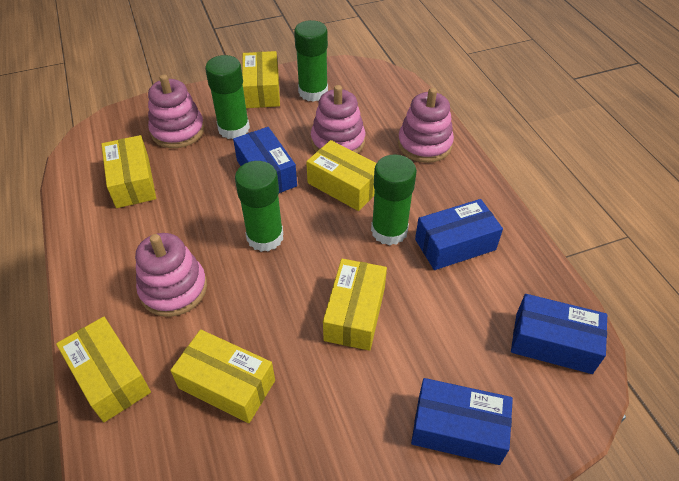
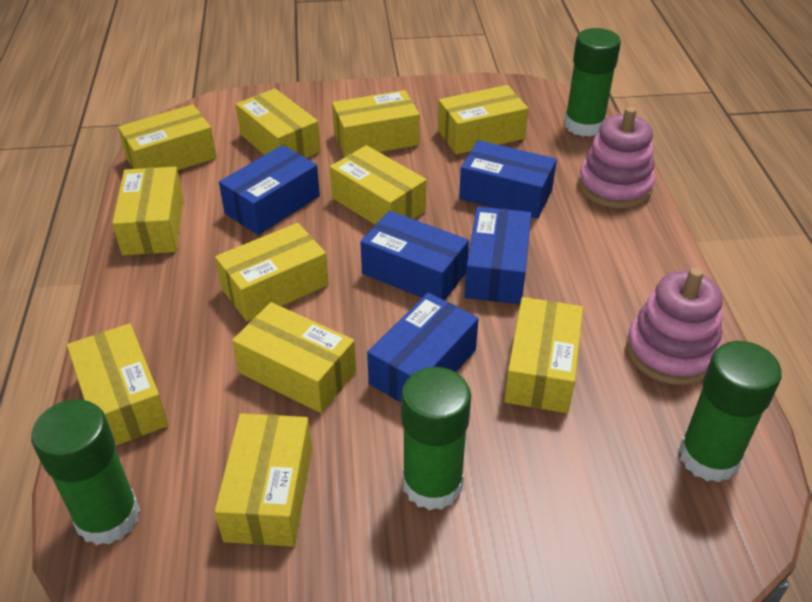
blue box: 4 -> 5
pink stacking toy: 4 -> 2
yellow box: 6 -> 11

